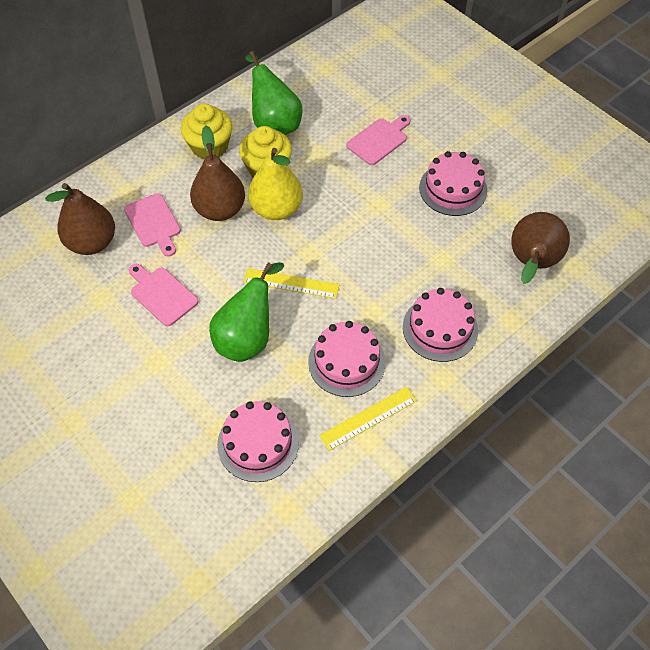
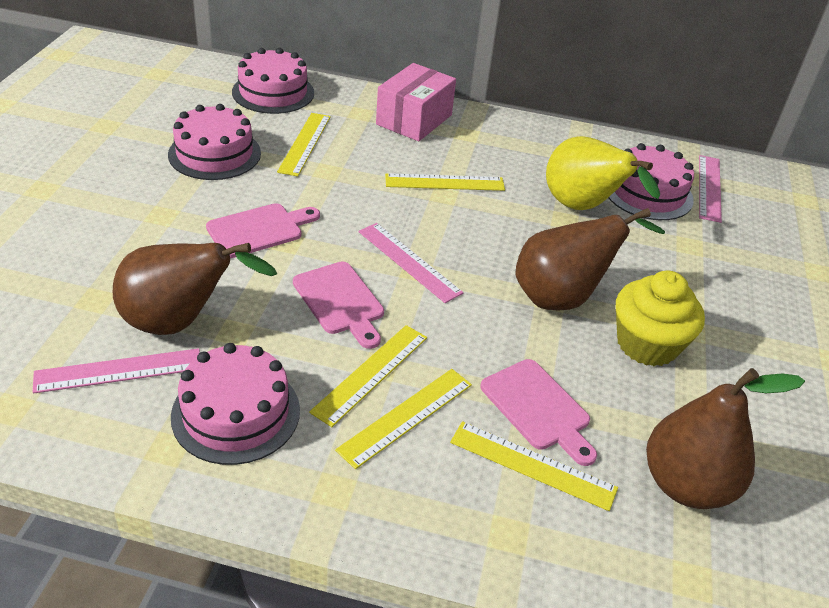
green pear: 2 -> 0
pink box: 0 -> 1
pink ruler: 0 -> 3
yellow cupcake: 2 -> 1
yellow ruler: 2 -> 5

